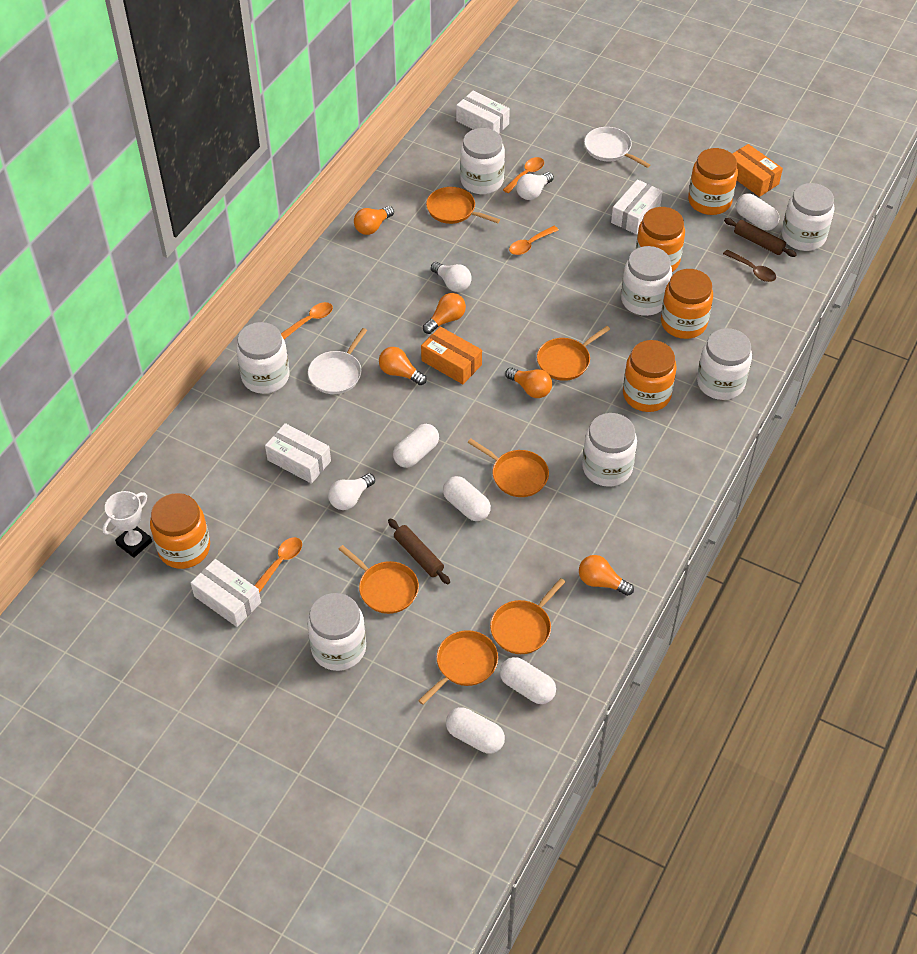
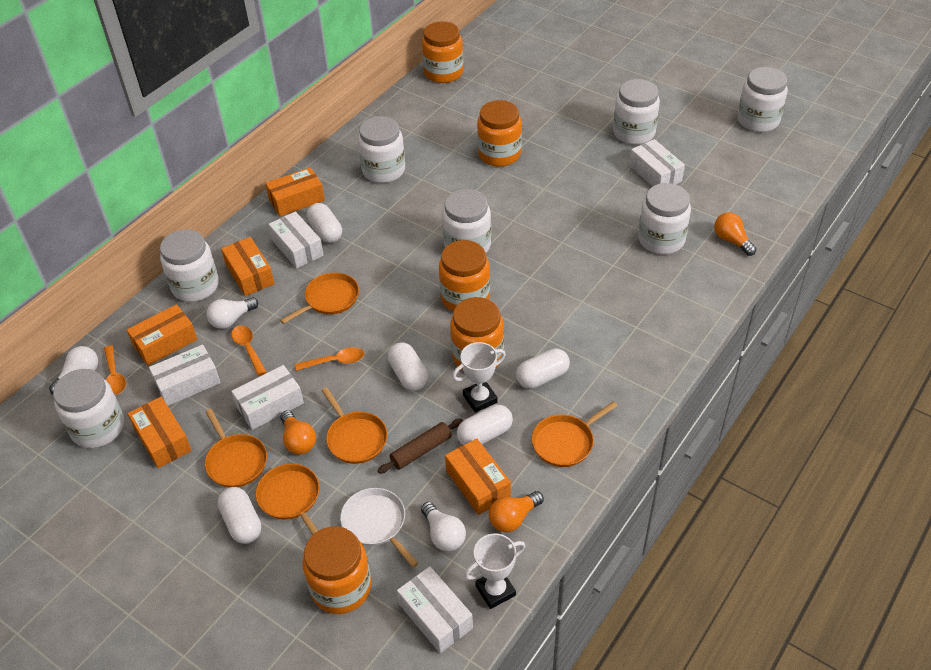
brown rolling pin: 2 -> 1
brown spoon: 1 -> 0
orange box: 2 -> 5
orange light bulb: 5 -> 3
orange pan: 6 -> 5
orange spoon: 4 -> 3
white box: 4 -> 5
white pan: 2 -> 1
white trophy: 1 -> 2

